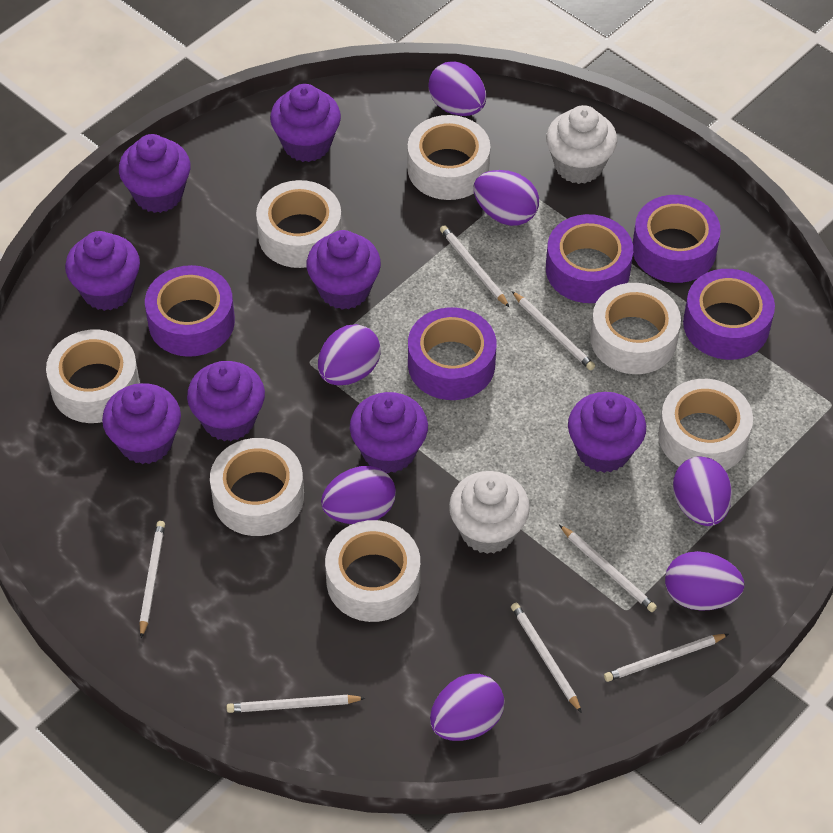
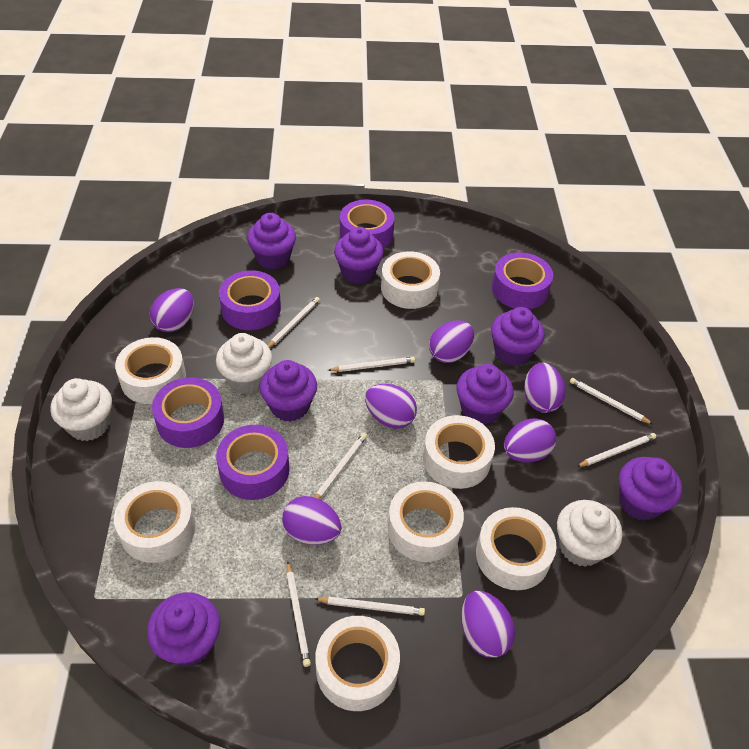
purple cupcake: 8 -> 7
white cupcake: 2 -> 3

